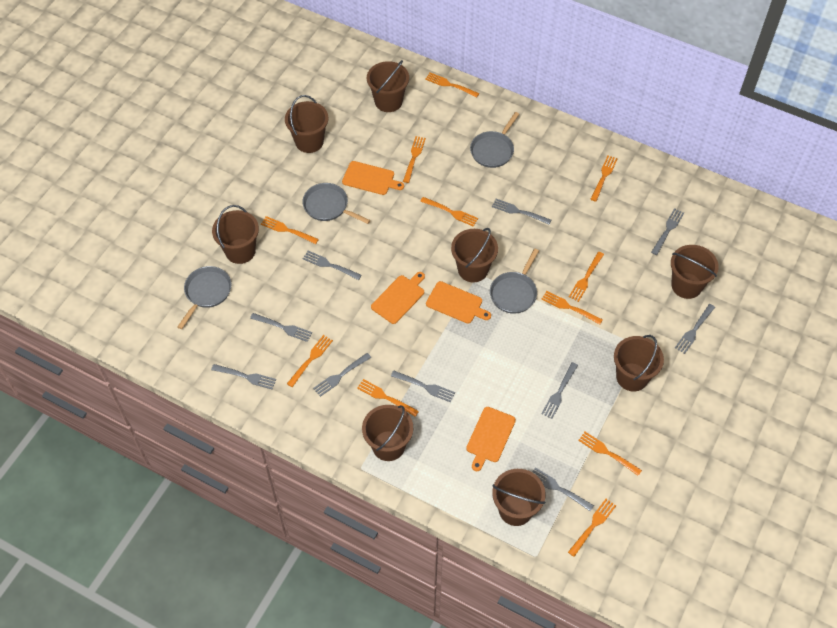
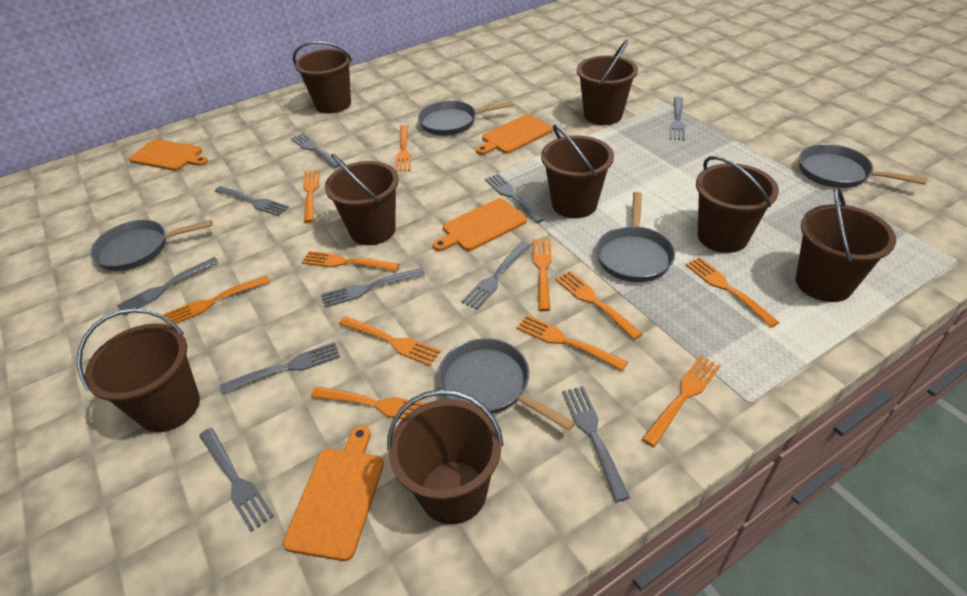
grey pan: 4 -> 5

